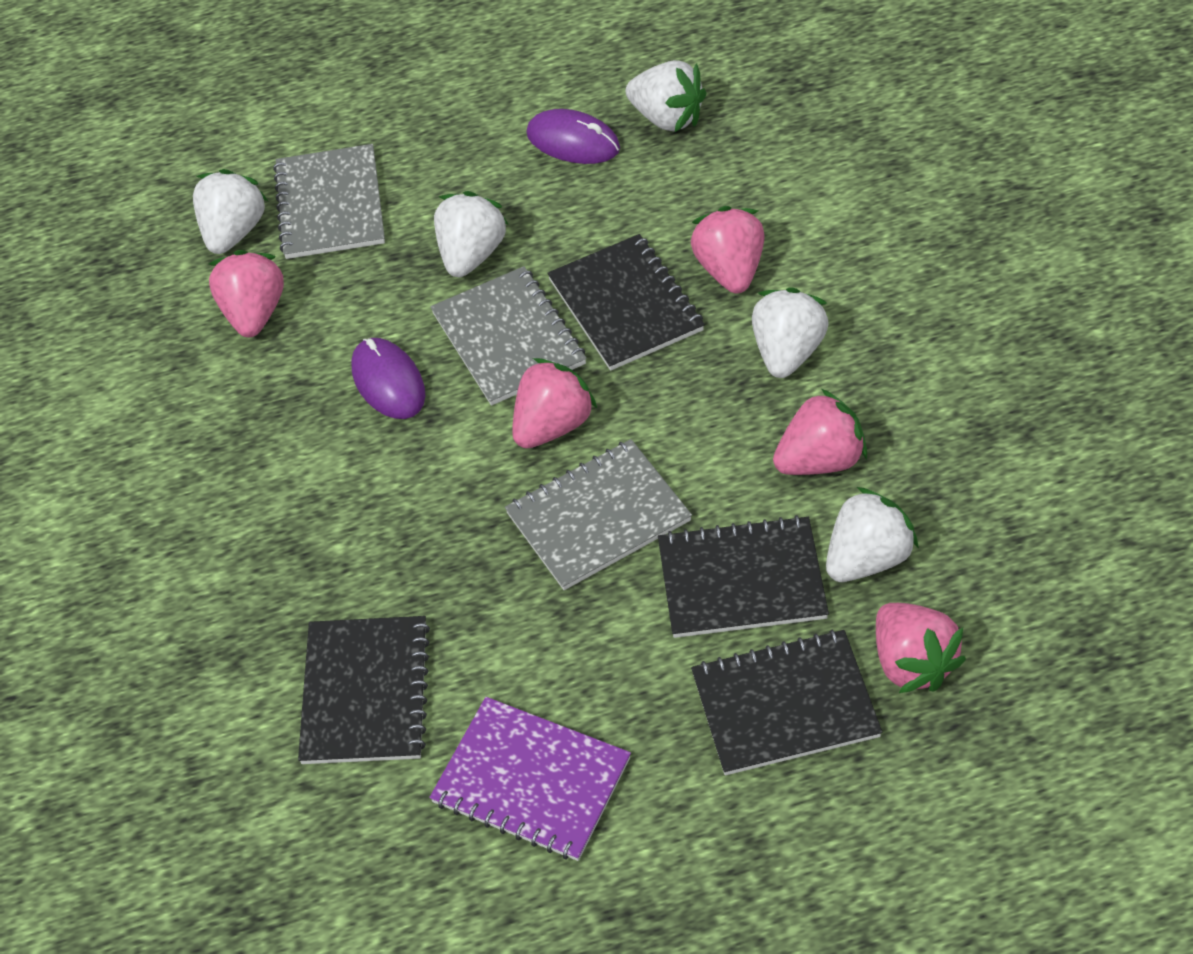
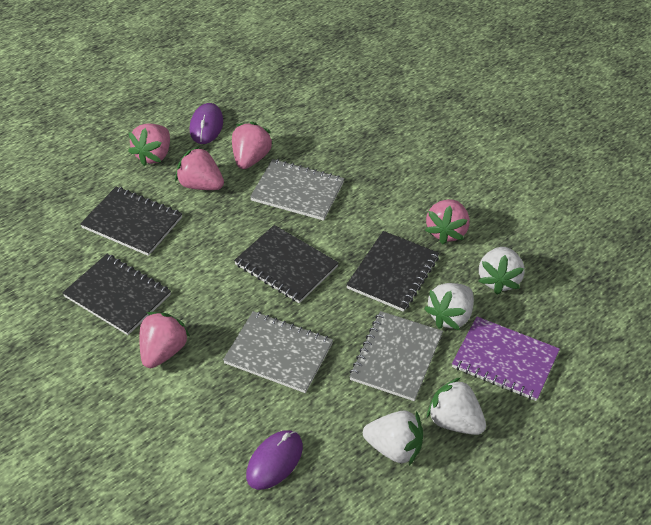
white strawberry: 5 -> 4

